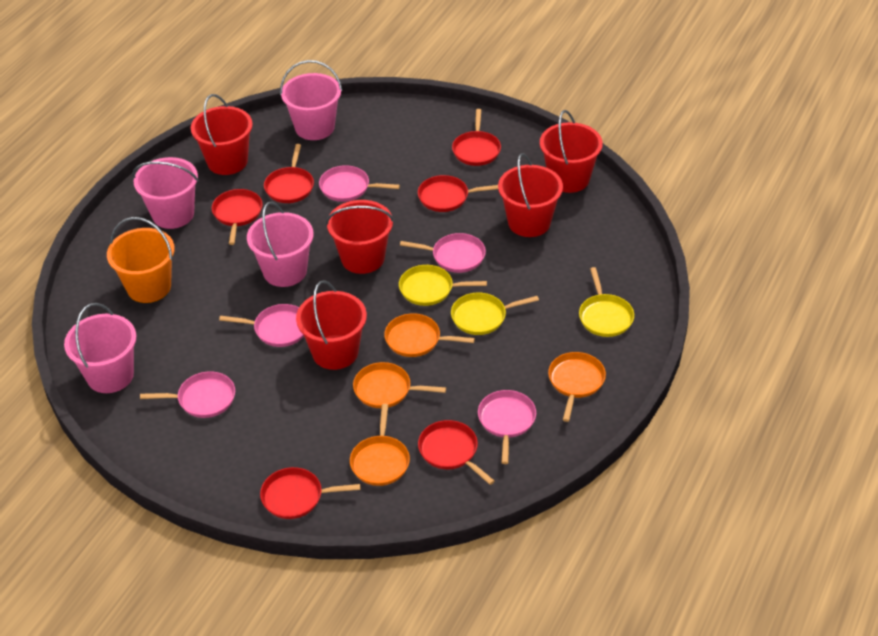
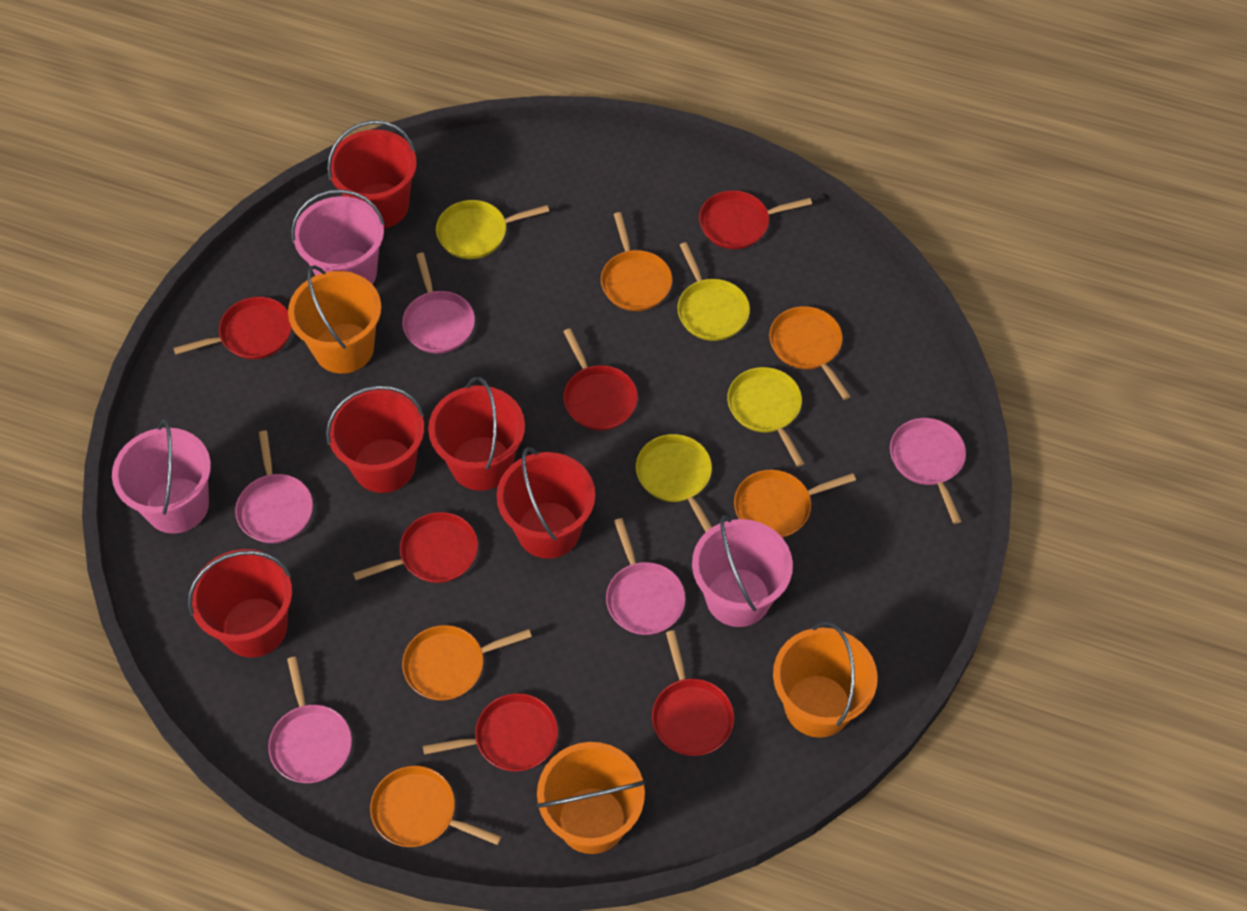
orange bucket: 1 -> 3
orange pan: 4 -> 5
pink bucket: 4 -> 3
yellow pan: 3 -> 4

